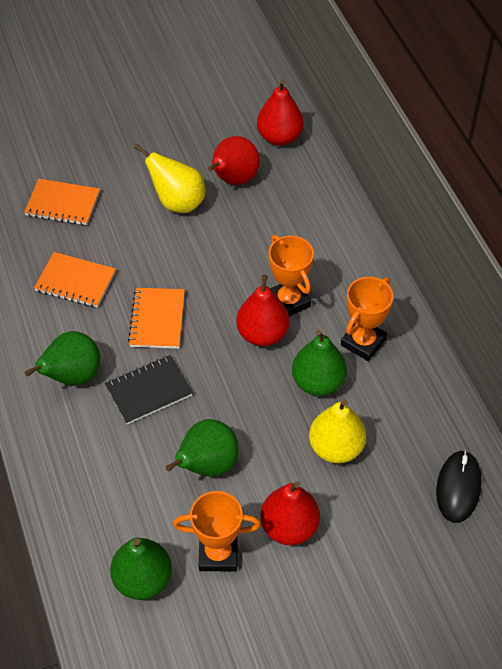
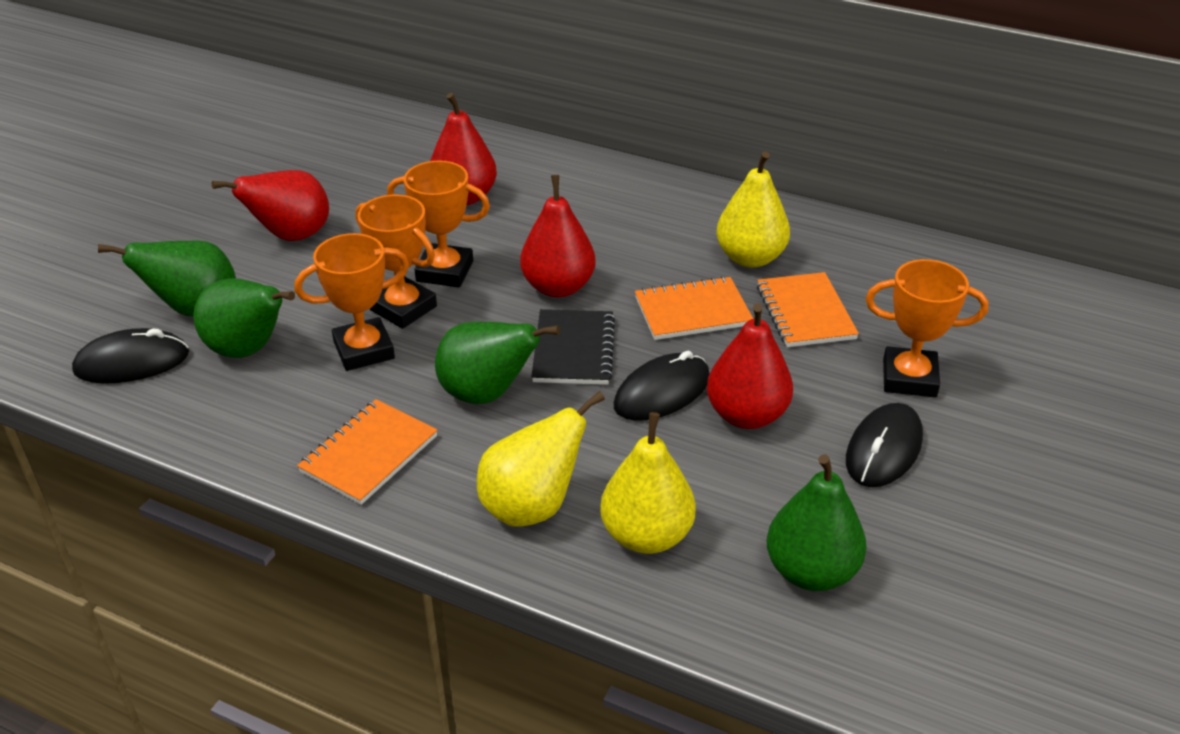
black mouse: 1 -> 3
orange trophy: 3 -> 4
yellow pear: 2 -> 3

